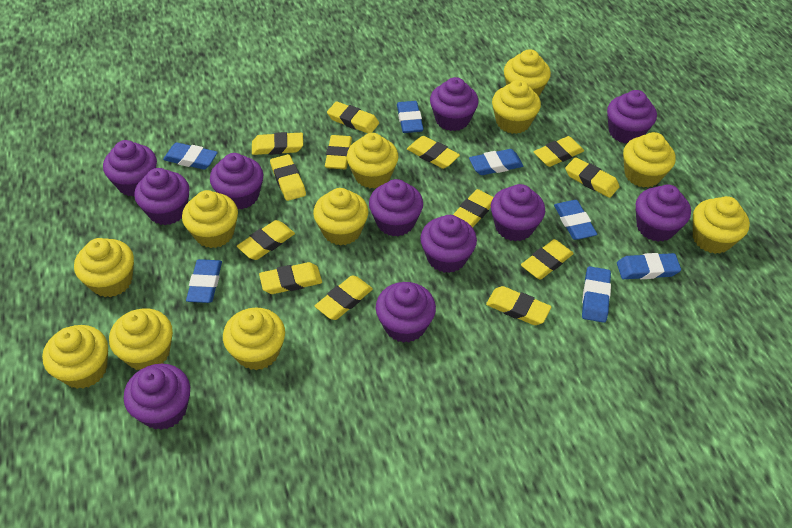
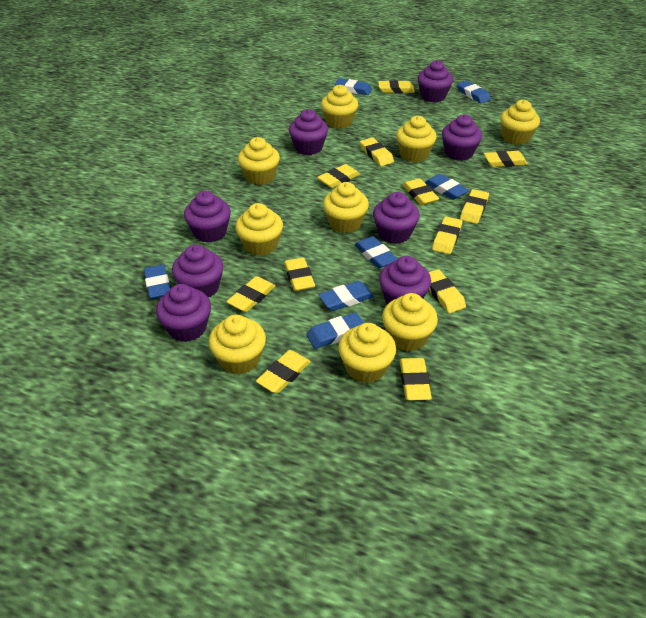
purple cupcake: 11 -> 8
yellow cupcake: 11 -> 9
yellow eraser: 13 -> 12

